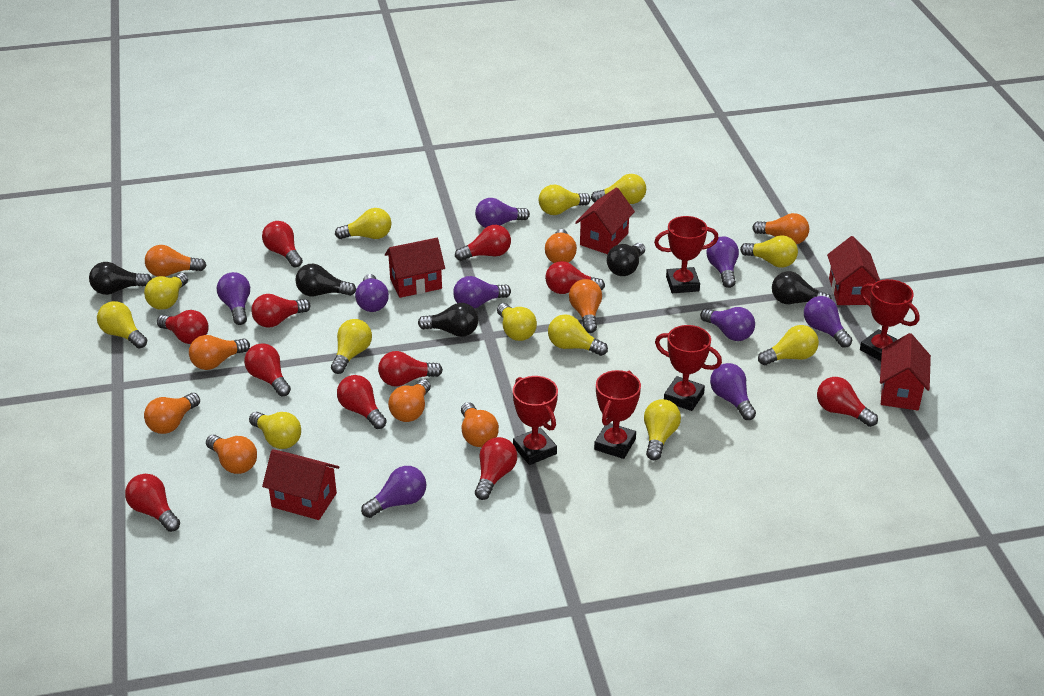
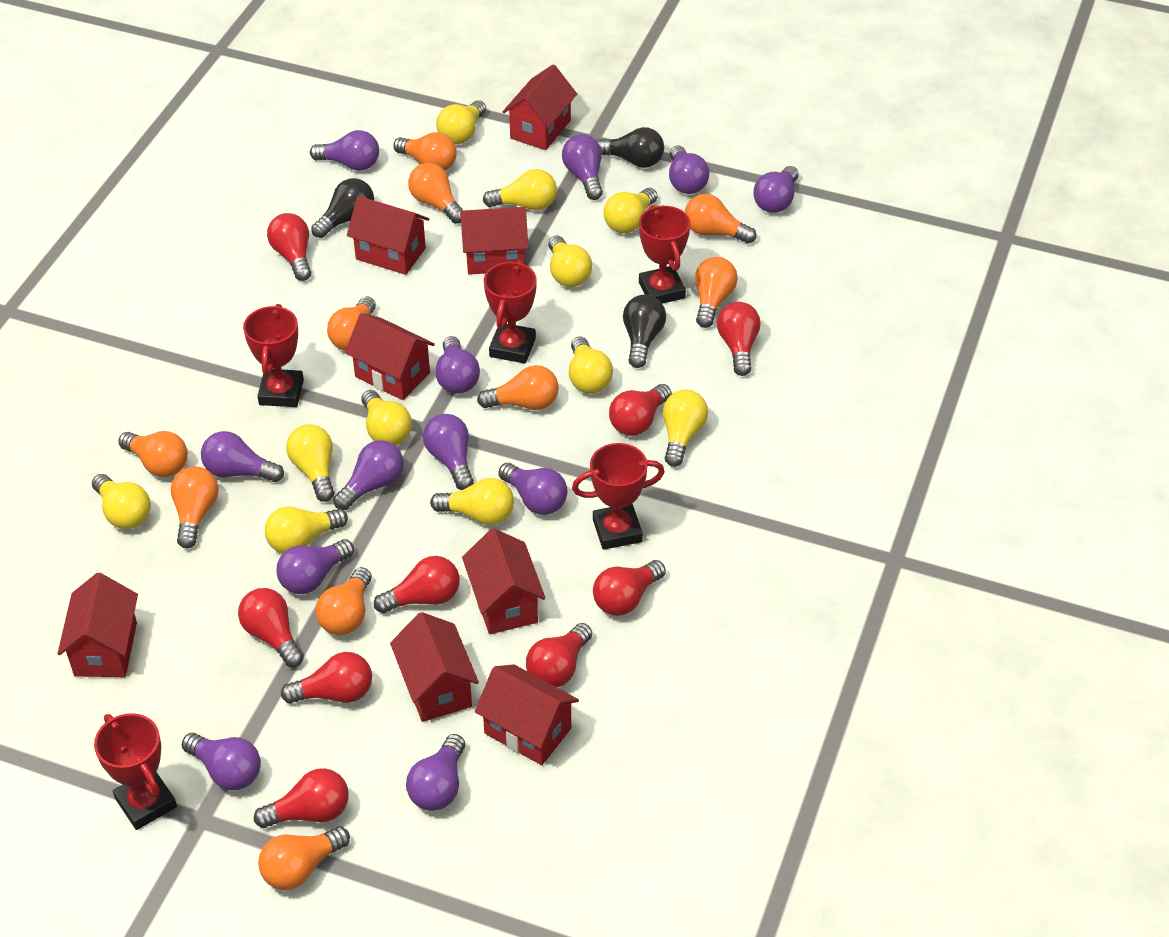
black light bulb: 5 -> 3
orange light bulb: 9 -> 10
purple light bulb: 9 -> 12
red house: 5 -> 8
red light bulb: 11 -> 9
yellow light bulb: 12 -> 11

